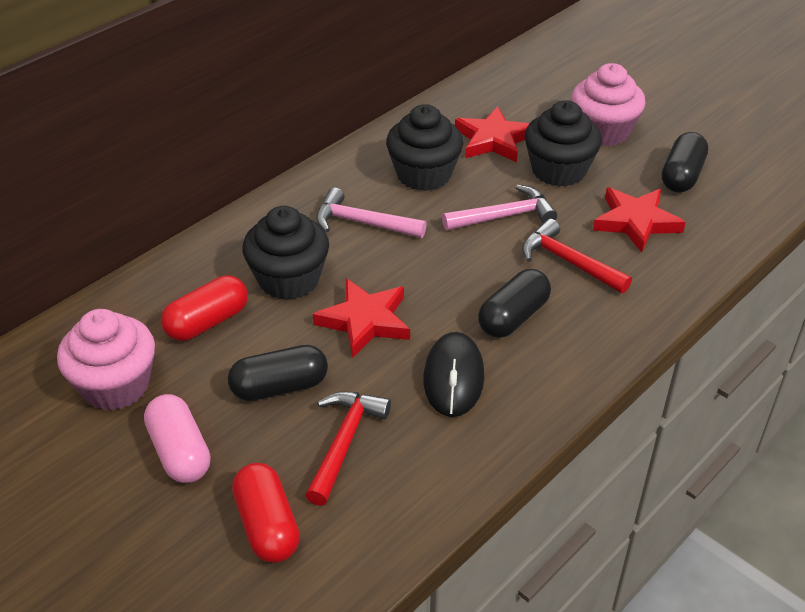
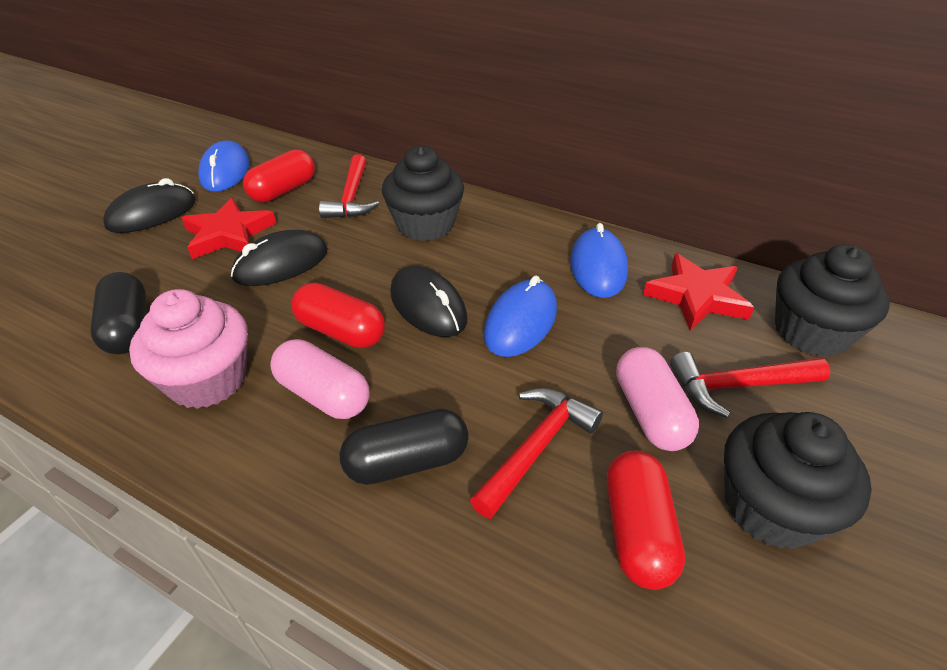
black capsule: 3 -> 2
black mouse: 1 -> 3
blue mouse: 0 -> 3
pink capsule: 1 -> 2
pink cupcake: 2 -> 1
pink hammer: 2 -> 0
red capsule: 2 -> 3
red hammer: 2 -> 3
red star: 3 -> 2

